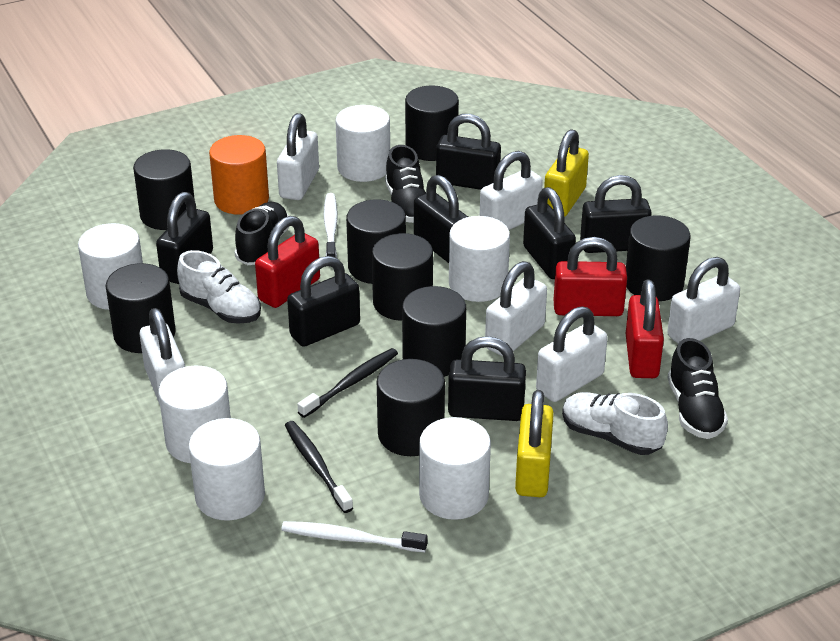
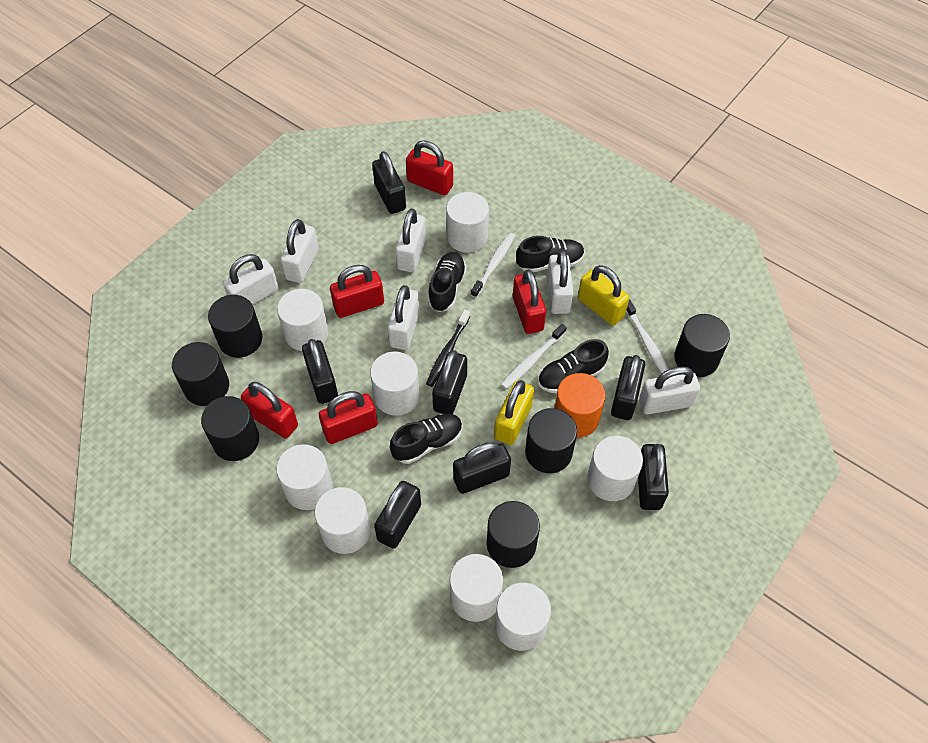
black cylinder: 8 -> 6
black shoe: 3 -> 4
black toothbrush: 2 -> 1
red padlock: 3 -> 5
white cylinder: 6 -> 8
white shoe: 2 -> 0
white toothbrush: 2 -> 3

